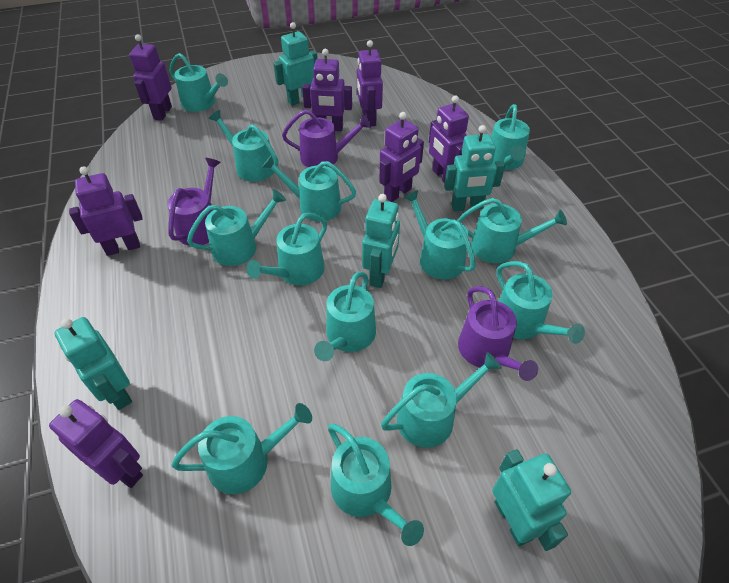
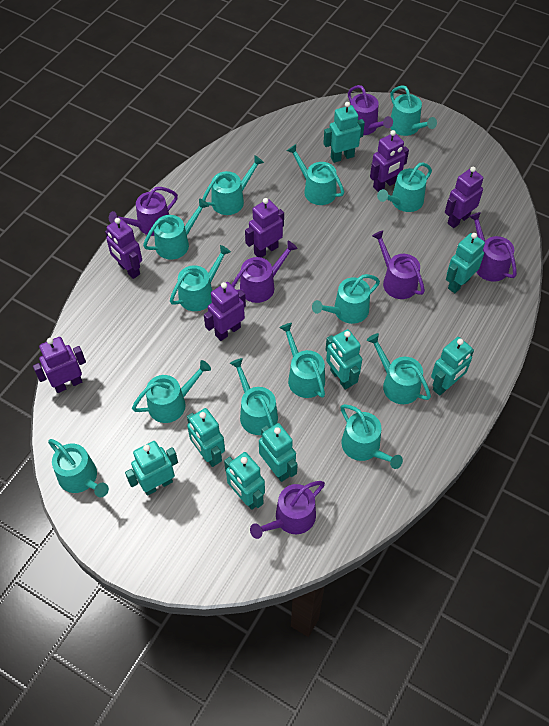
purple robot: 7 -> 6
purple watering can: 3 -> 6
turquoise robot: 5 -> 8

